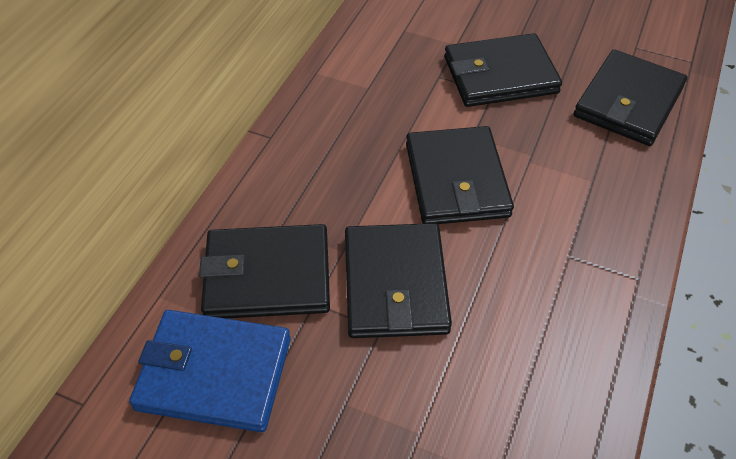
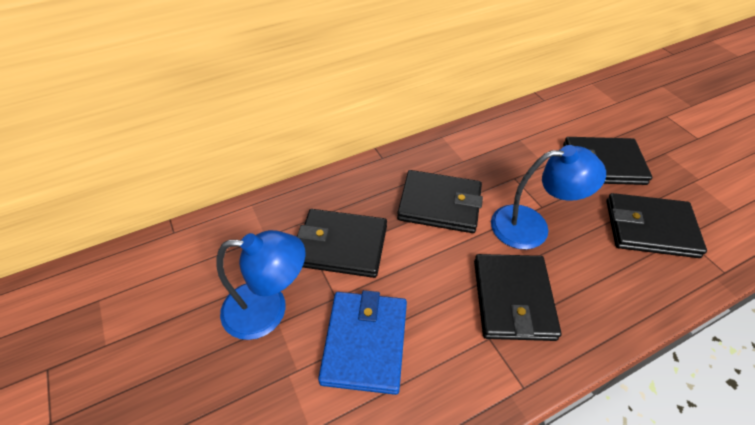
blue lamp: 0 -> 2

